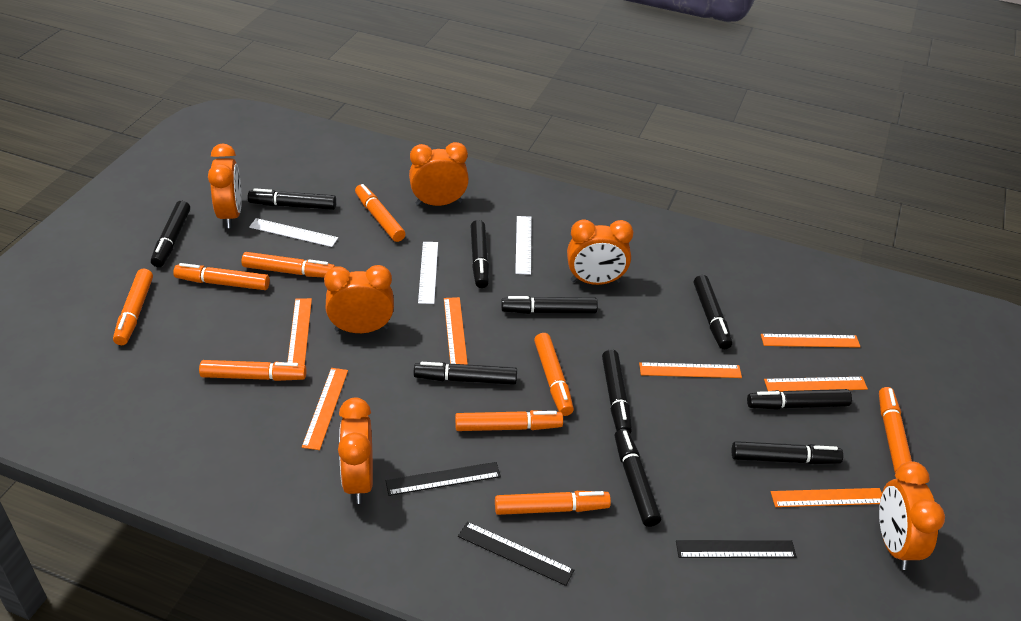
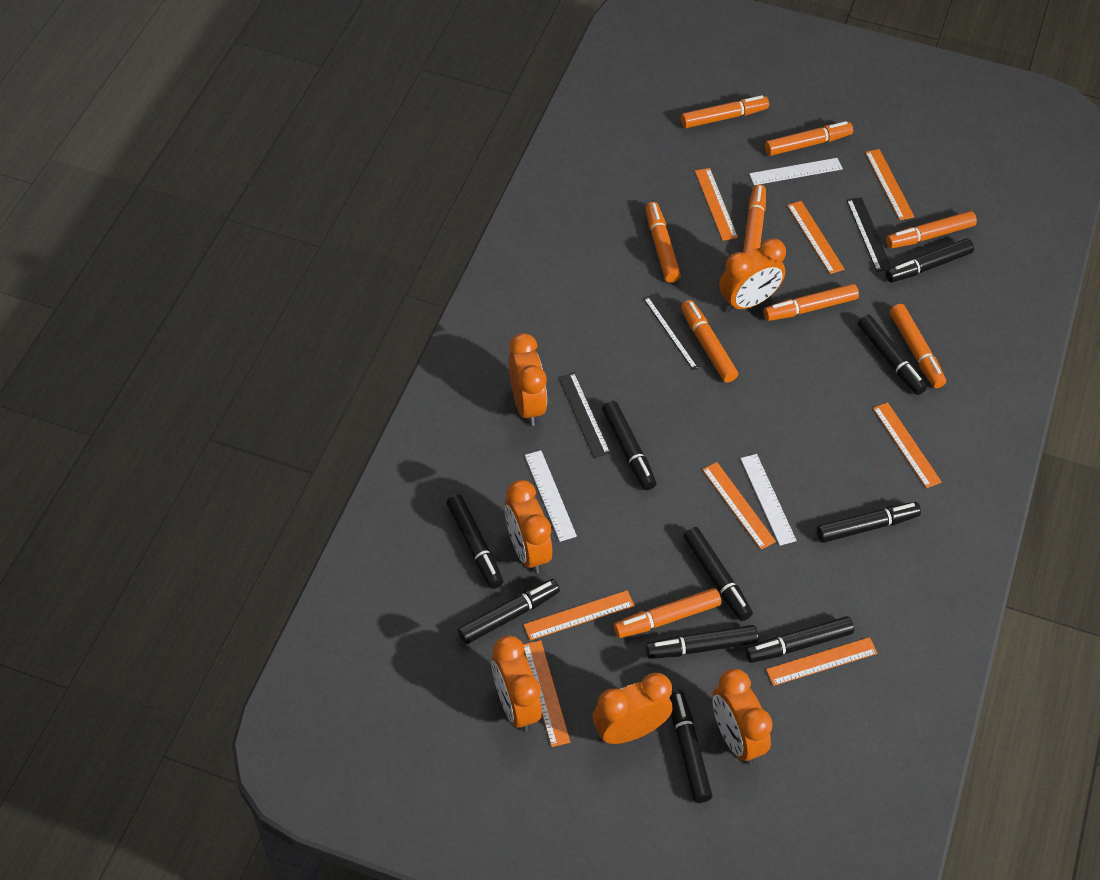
orange ruler: 7 -> 8

